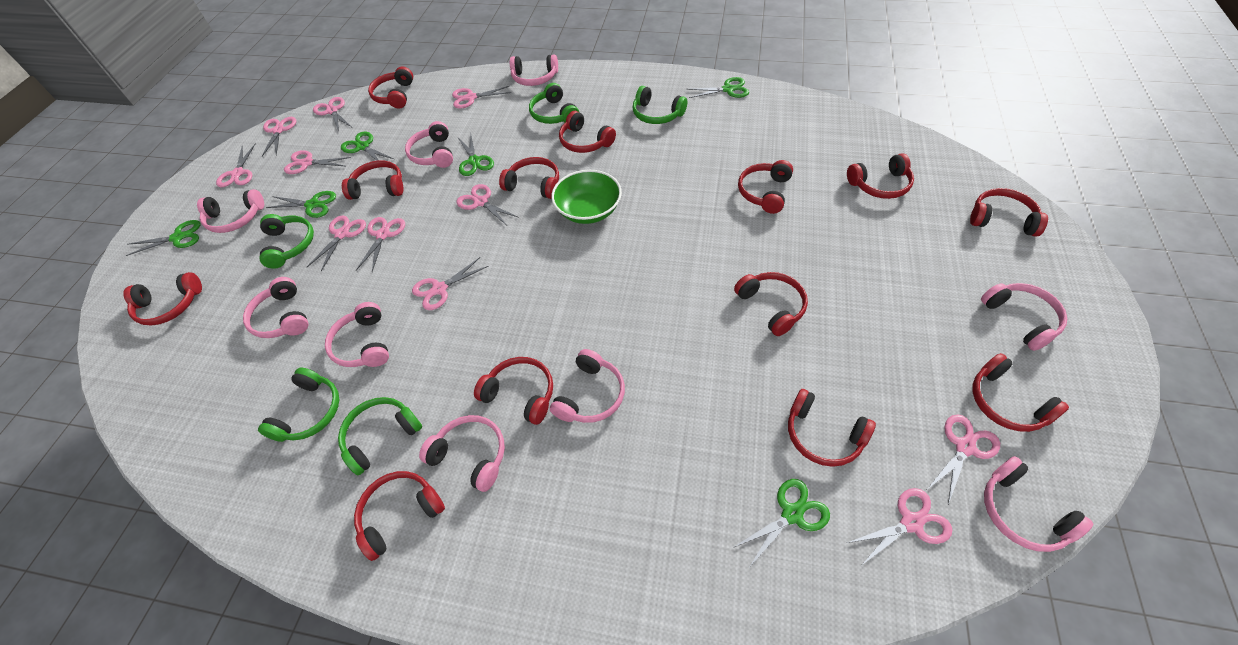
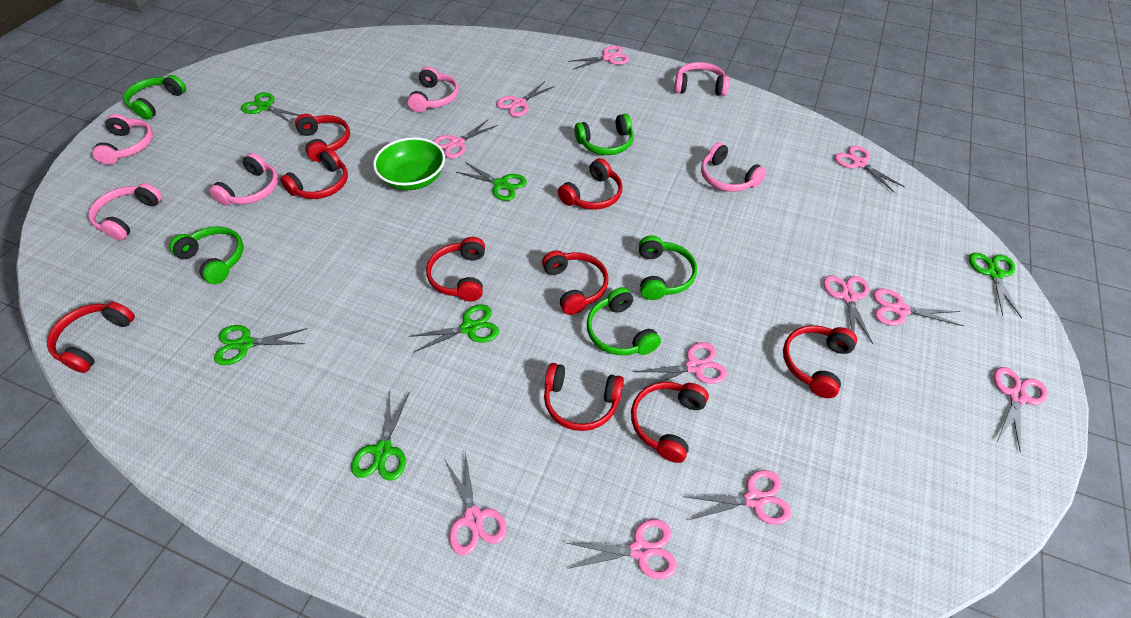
pink headphones: 9 -> 6
red headphones: 13 -> 9

